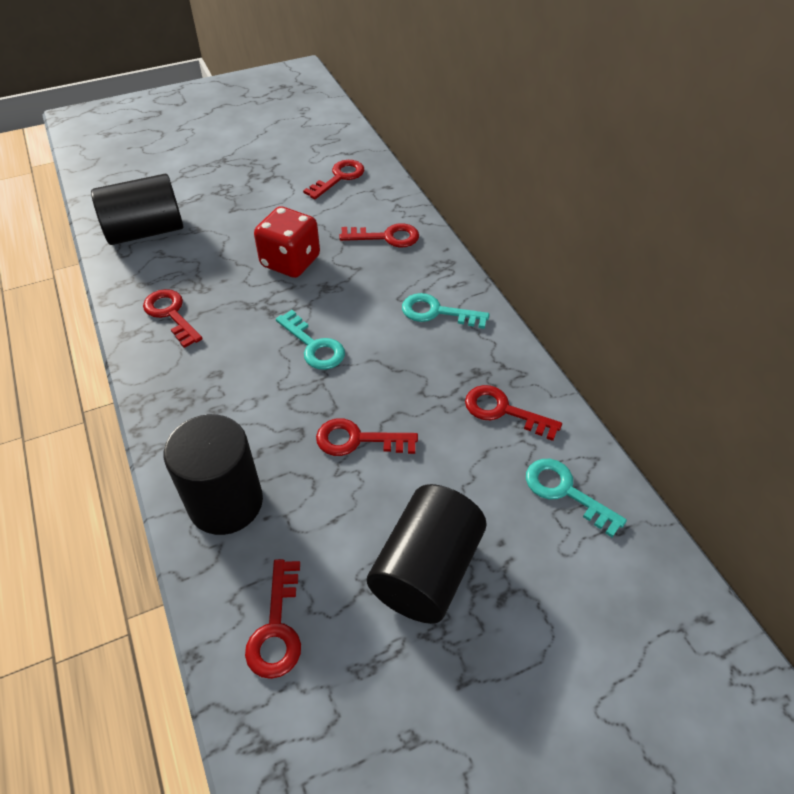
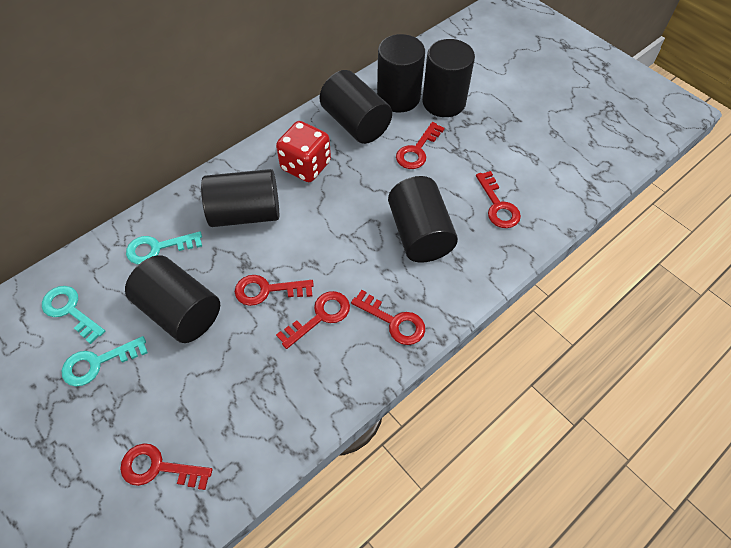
black cylinder: 3 -> 6

